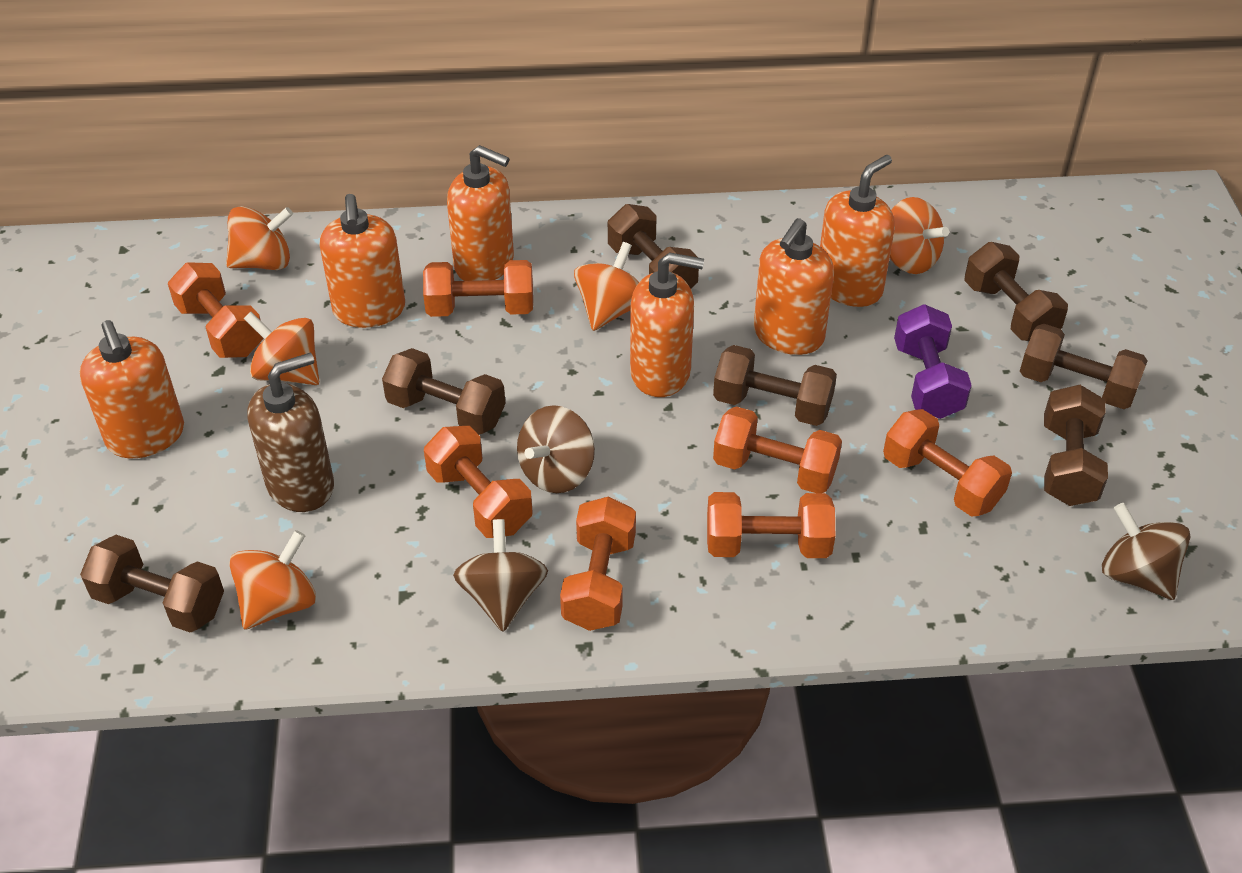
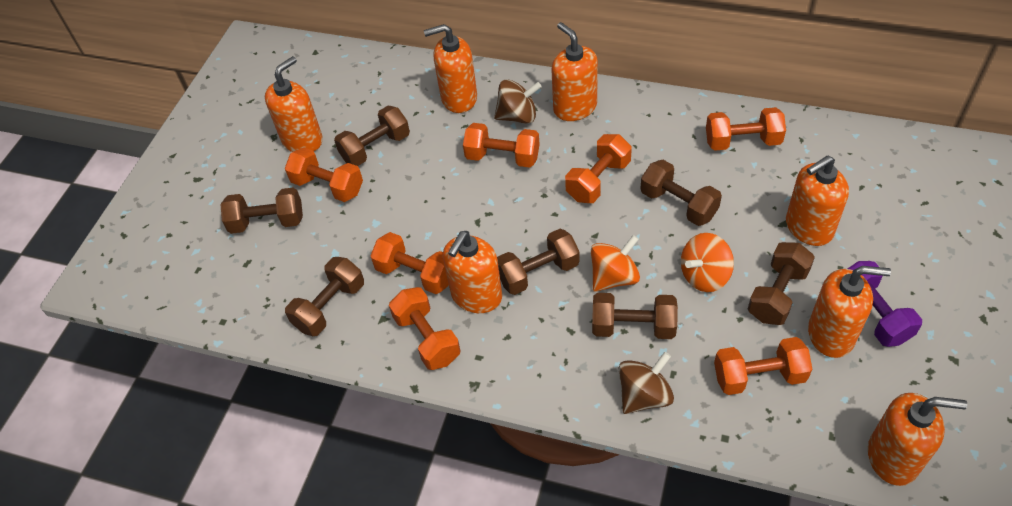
brown soap dispenser: 1 -> 0
brown spinning top: 3 -> 2
orange soap dispenser: 6 -> 7
orange spinning top: 5 -> 2

